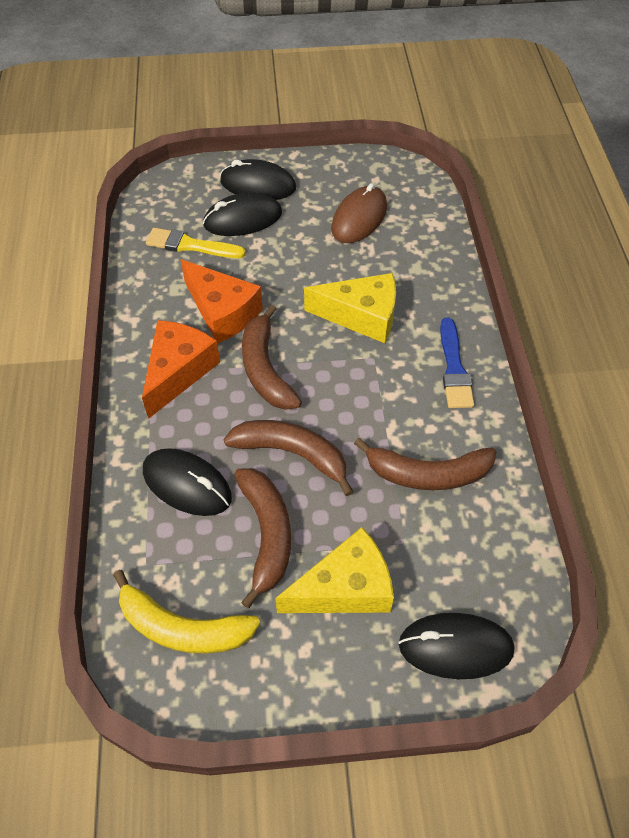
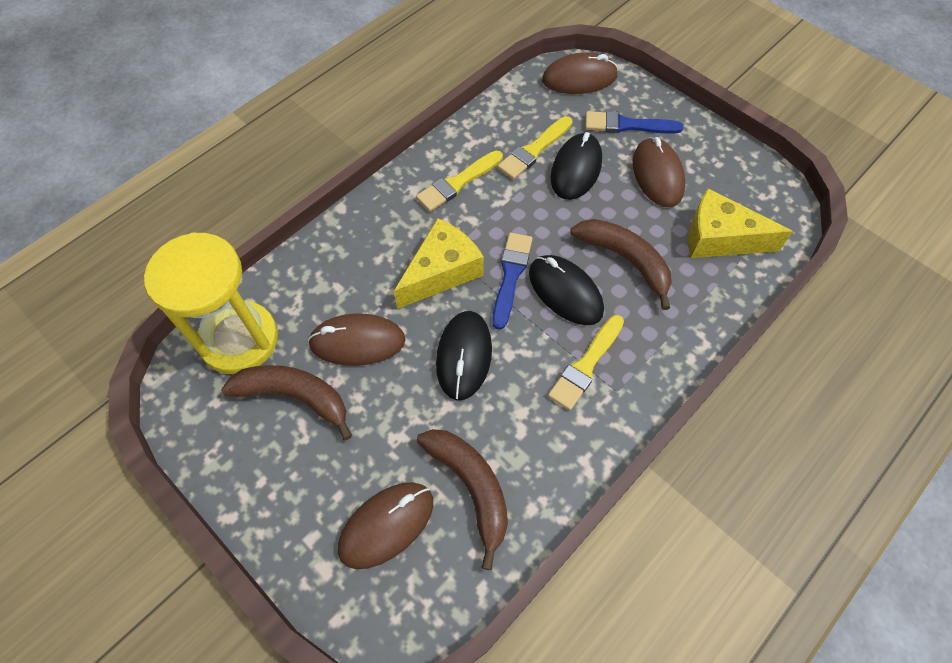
black mouse: 4 -> 3
blue brush: 1 -> 2
brown banana: 4 -> 3
brown mouse: 1 -> 4
orange cheese: 2 -> 0
yellow banana: 1 -> 0
yellow brush: 1 -> 3
yellow hourglass: 0 -> 1

